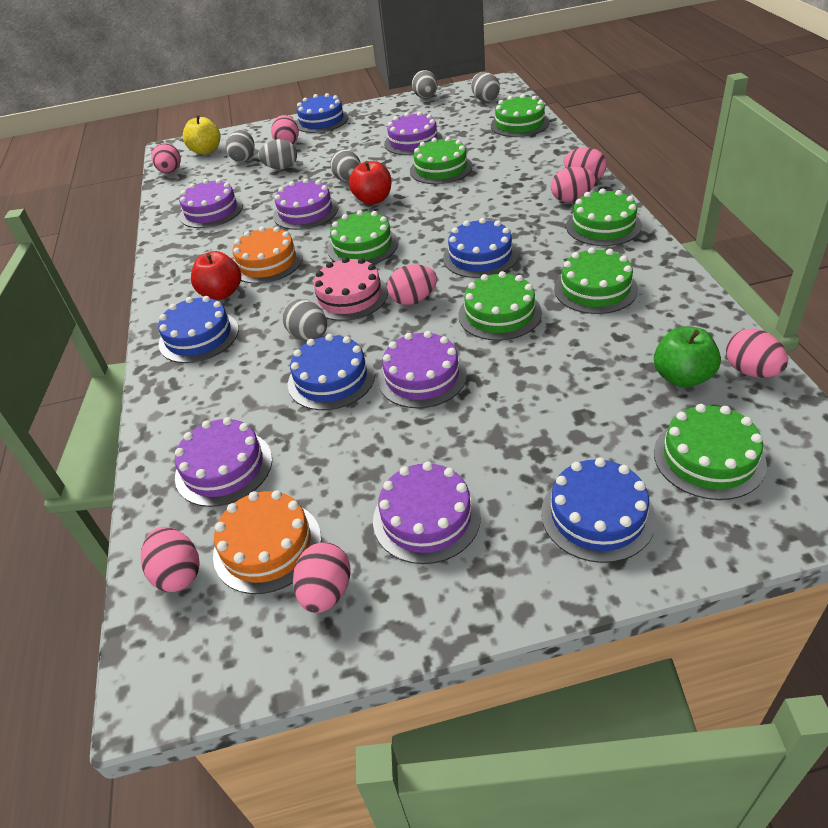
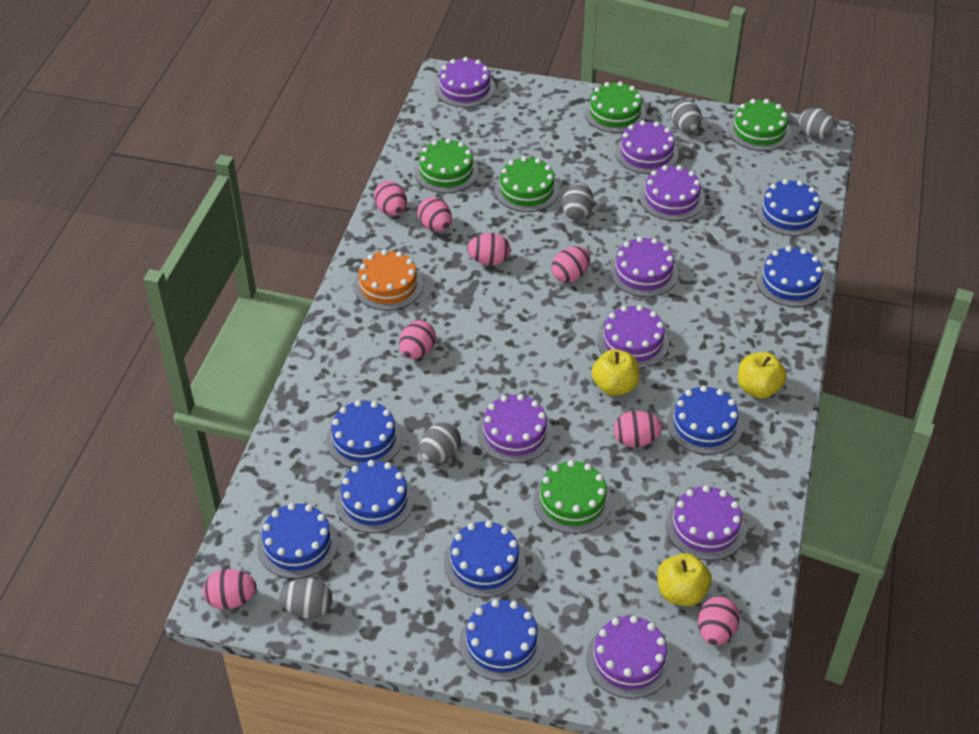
blue cake: 5 -> 8
green apple: 1 -> 0
green cake: 7 -> 5
grey egg: 6 -> 5
orange cake: 2 -> 1
pink cake: 1 -> 0
purple cake: 6 -> 8
red apple: 2 -> 0
yellow apple: 1 -> 3

